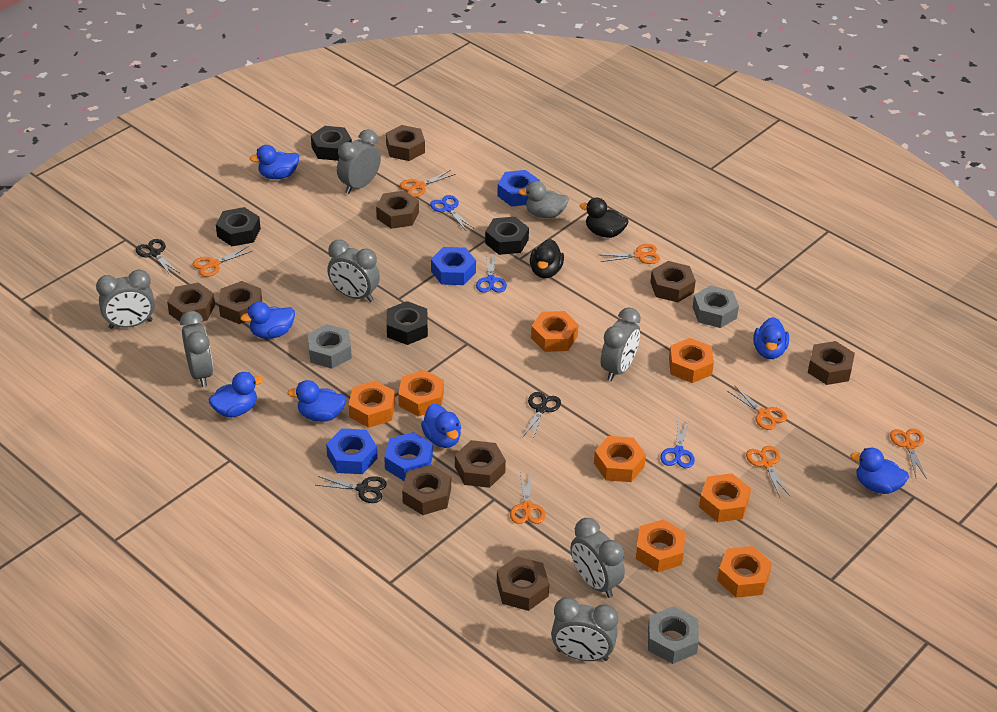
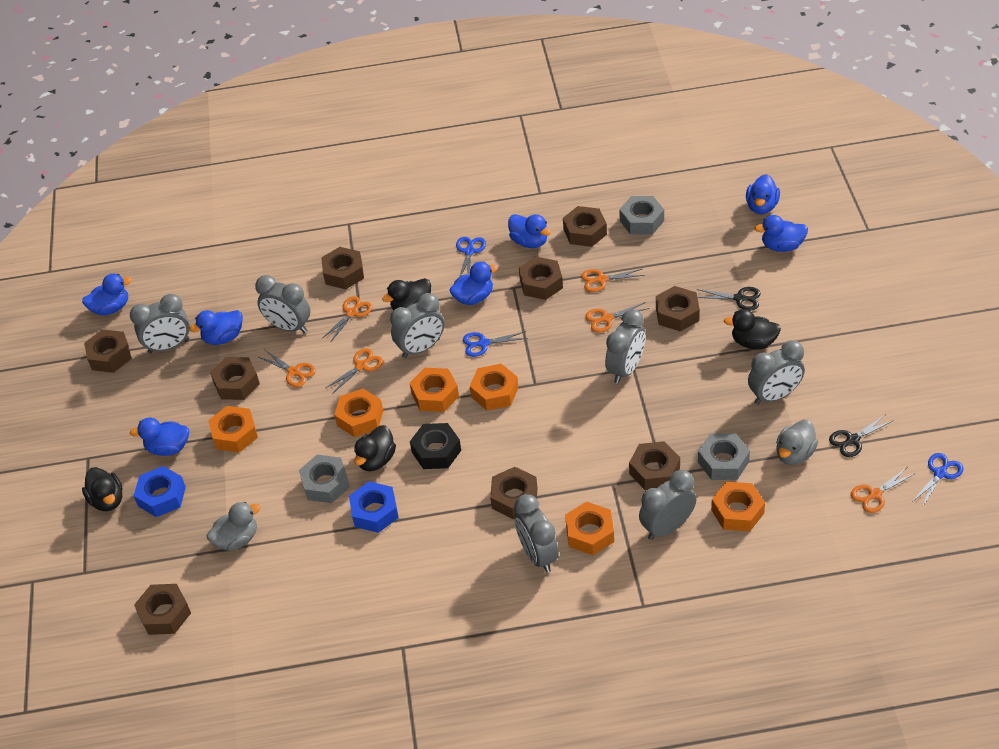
black duck: 2 -> 4
black nut: 4 -> 1
black scissors: 3 -> 2
blue nut: 4 -> 2
grey duck: 1 -> 2
orange nut: 8 -> 6
orange scissors: 7 -> 6

